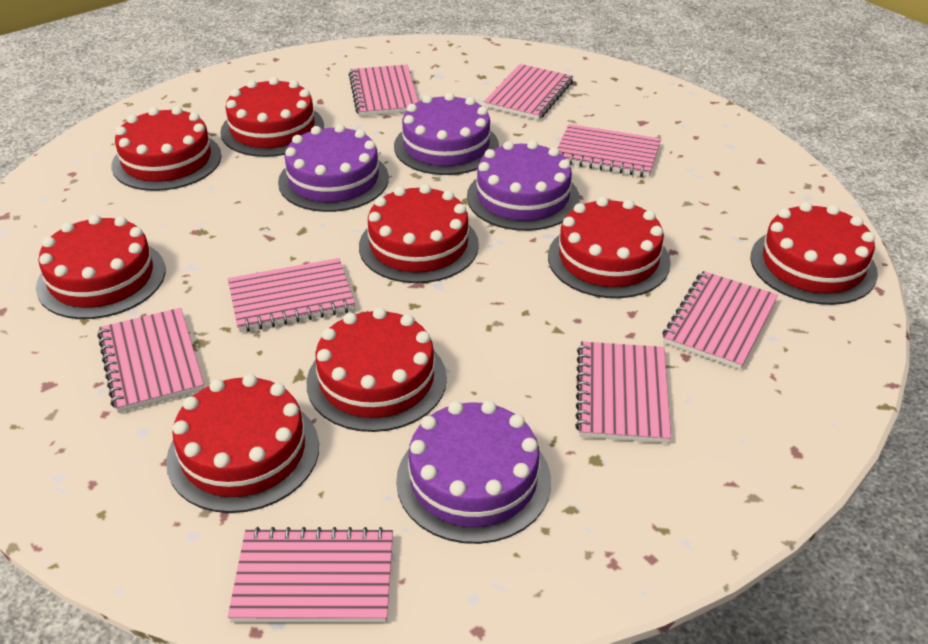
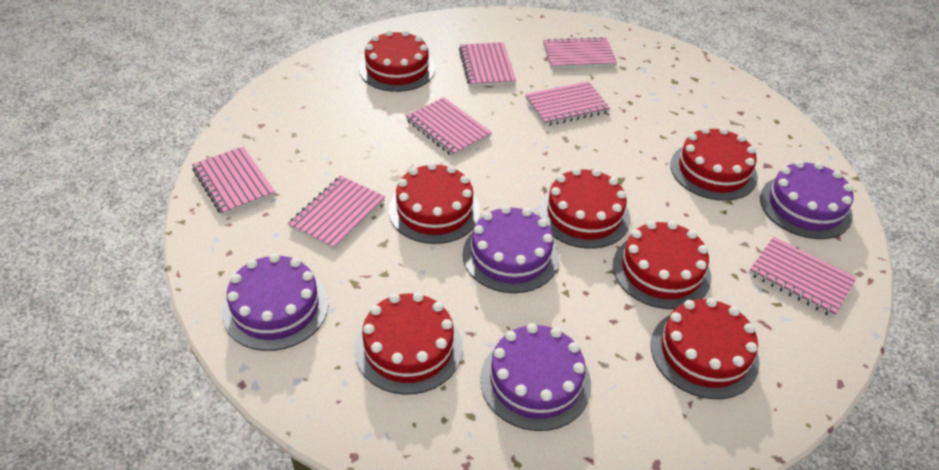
pink notebook: 8 -> 7
red cake: 8 -> 7

